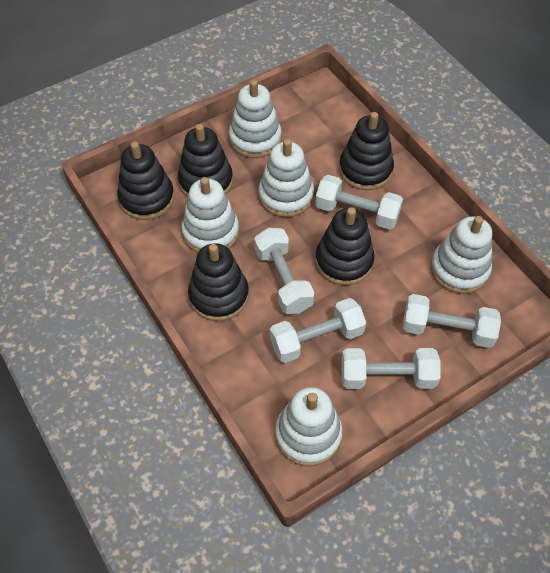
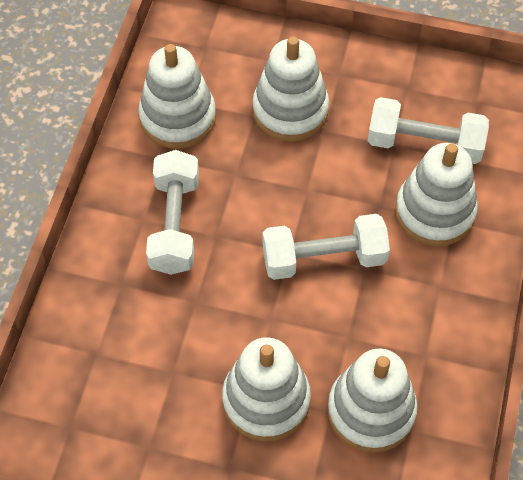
black stacking toy: 5 -> 0
white dumbbell: 5 -> 3

